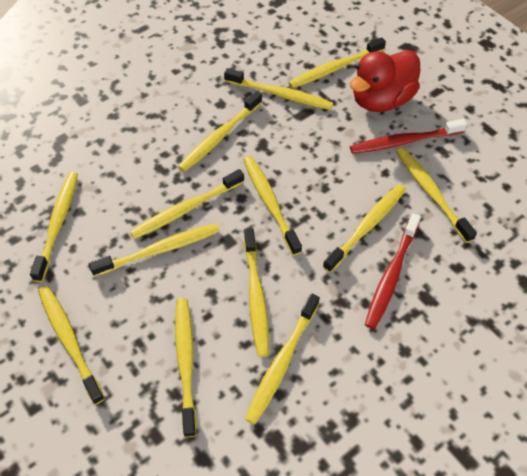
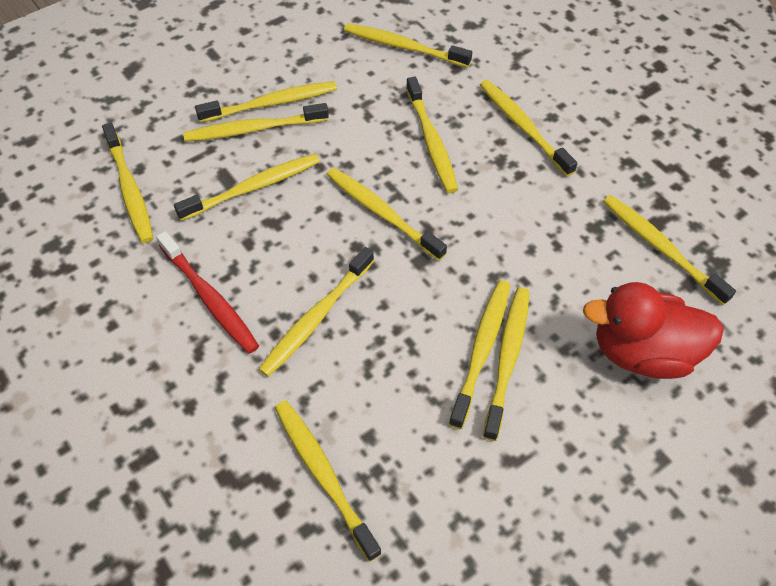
red toothbrush: 2 -> 1

